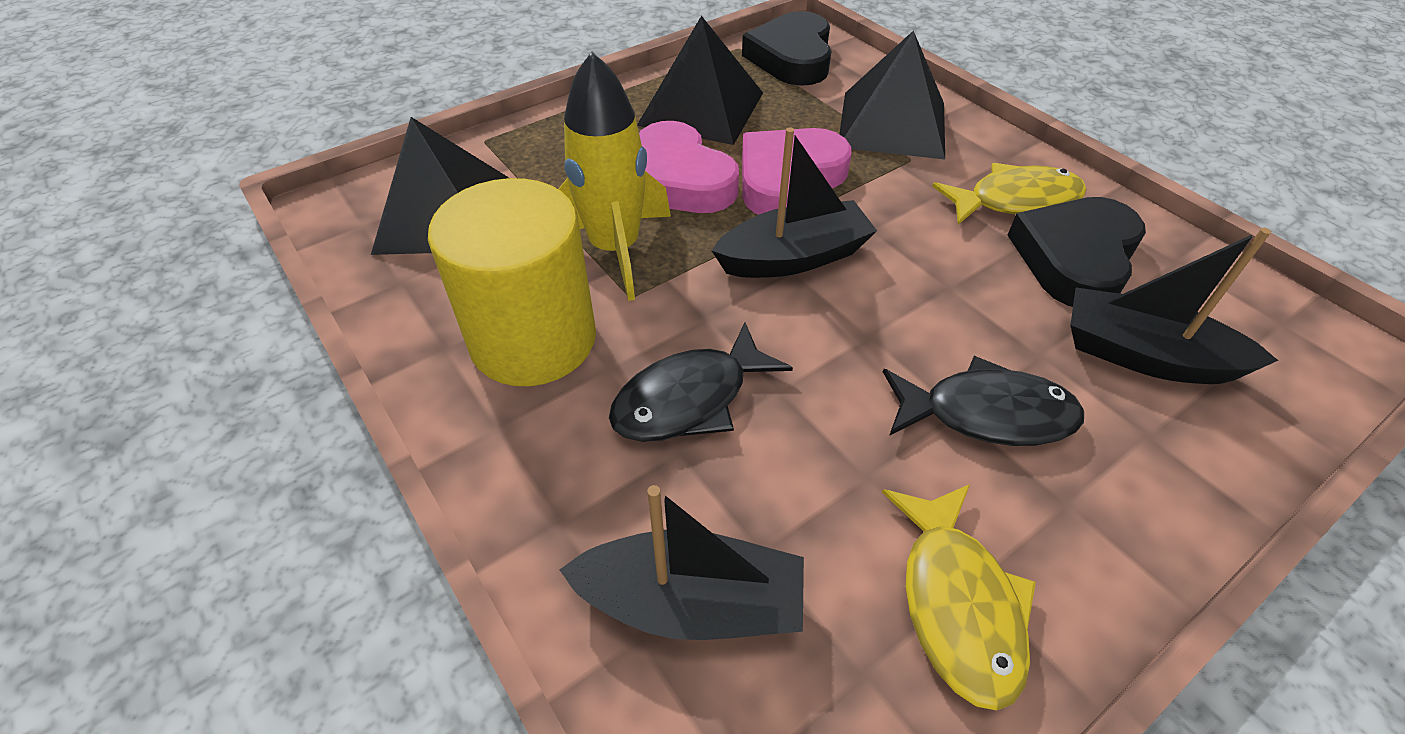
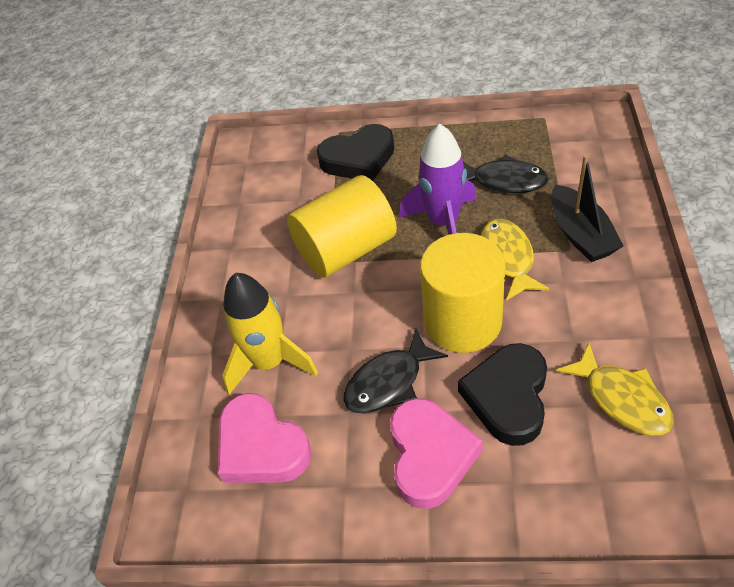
black boat: 3 -> 1
black pyramid: 3 -> 0
purple rocket: 0 -> 1
yellow cylinder: 1 -> 2

